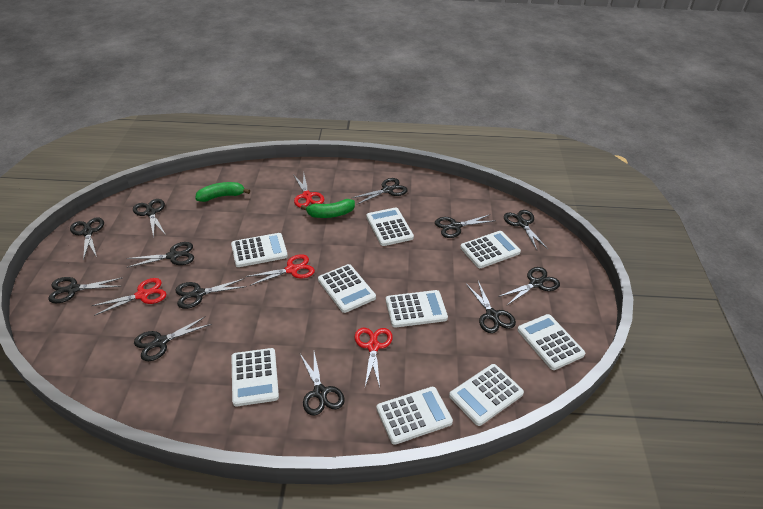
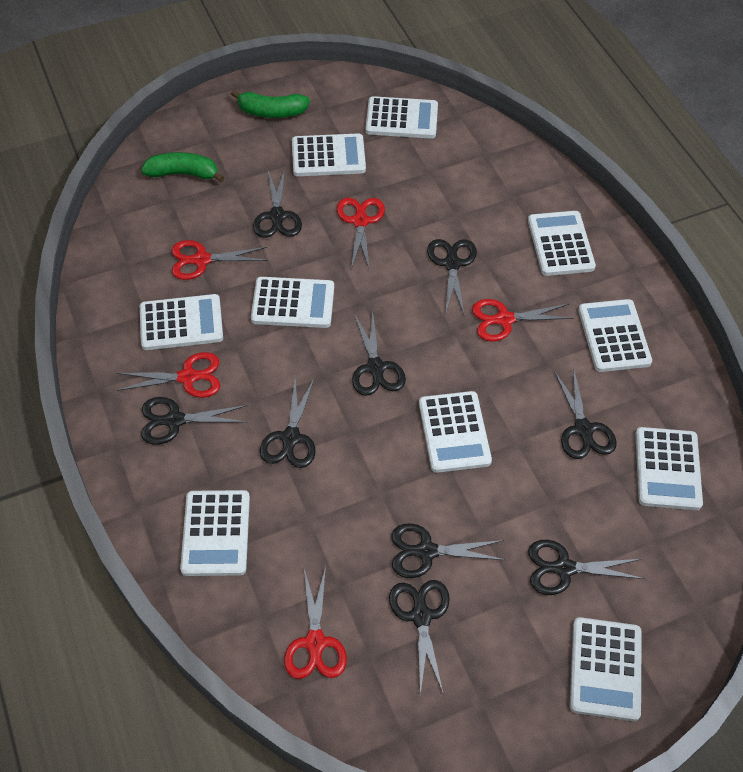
black scissors: 12 -> 9
red scissors: 4 -> 5
white calculator: 9 -> 10

